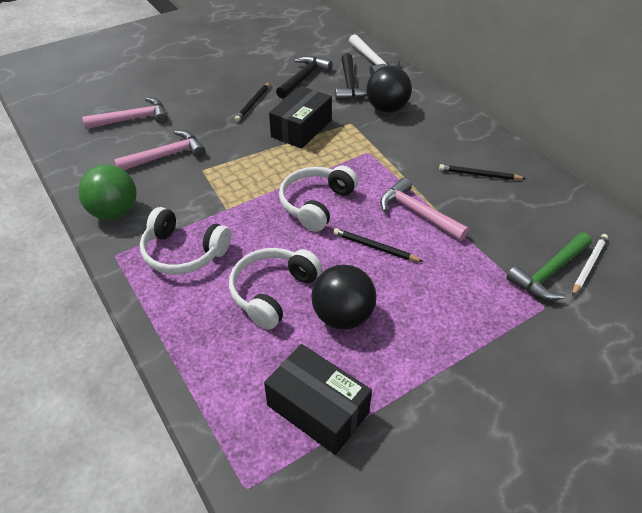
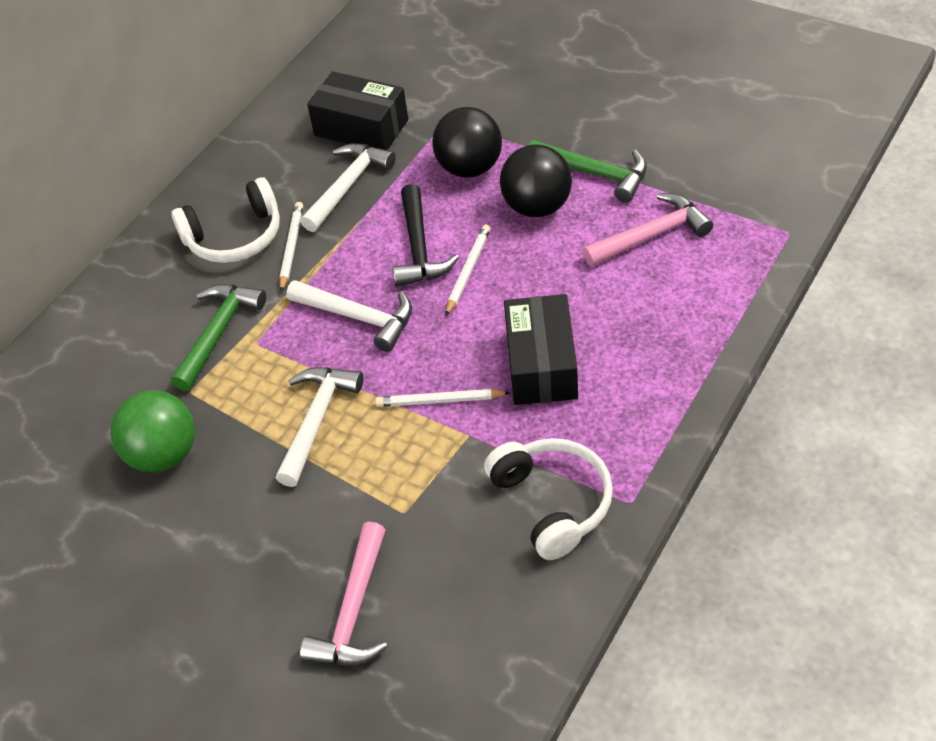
black hammer: 2 -> 1
black pencil: 3 -> 0
green hammer: 1 -> 2
pink hammer: 3 -> 2
white hammer: 1 -> 3
white headphones: 3 -> 2
white pencil: 1 -> 3

